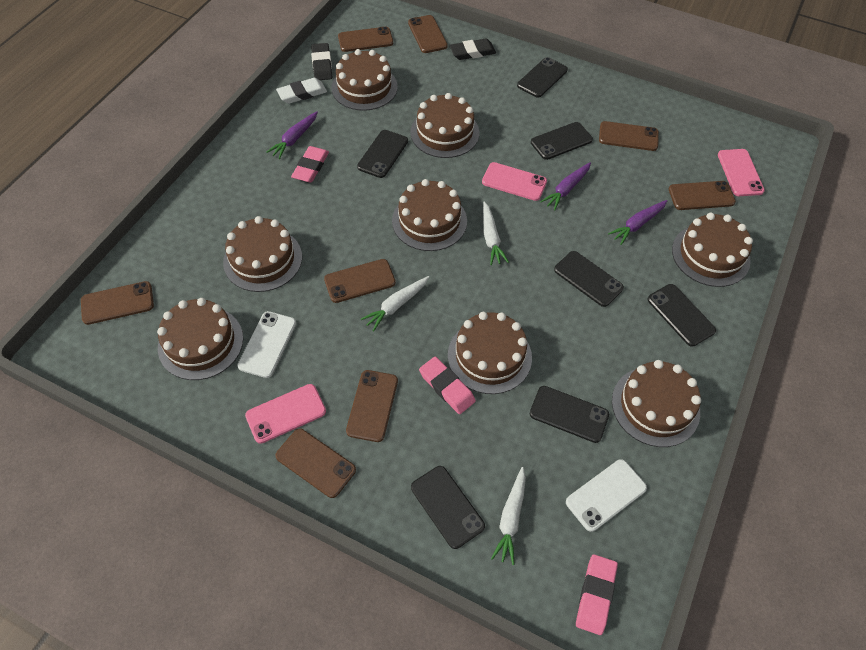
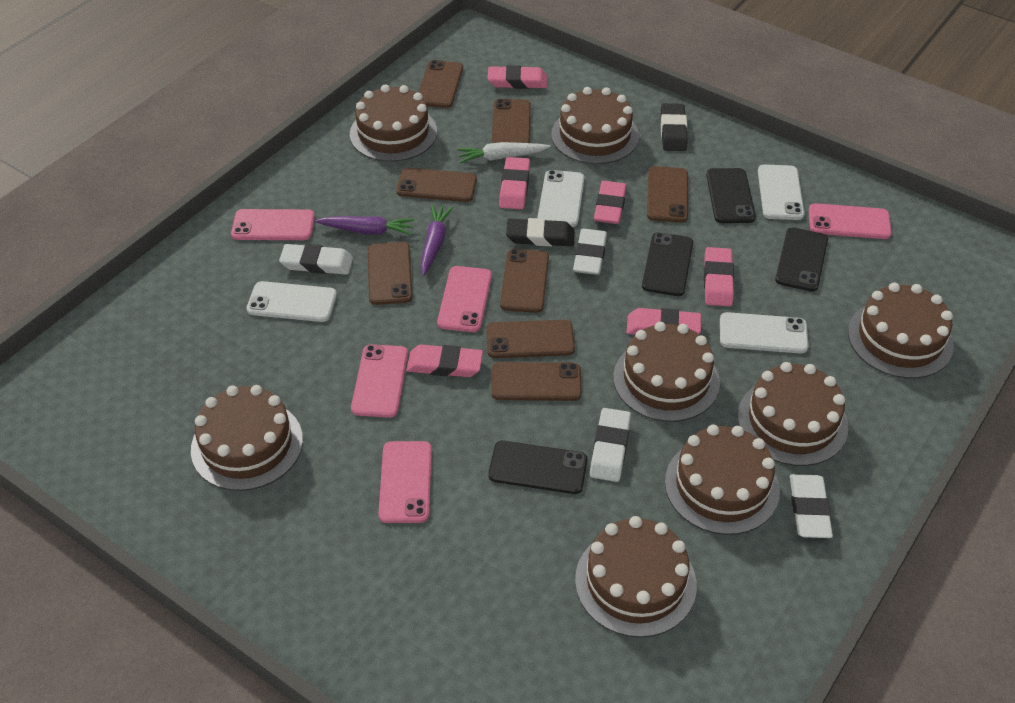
black phone: 7 -> 4
pink eraser: 3 -> 6
pink phone: 3 -> 5
purple carrot: 3 -> 2
white carrot: 3 -> 1
white eraser: 1 -> 4
white phone: 2 -> 4

